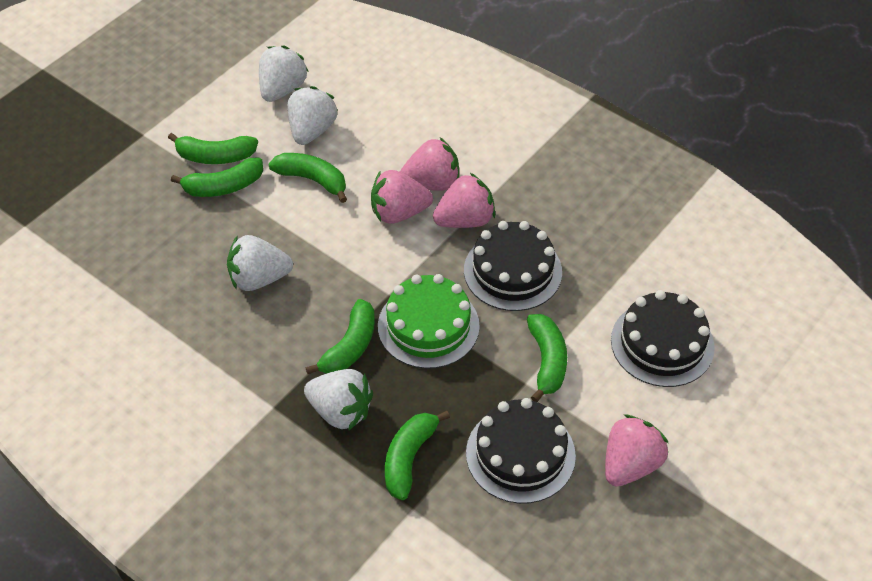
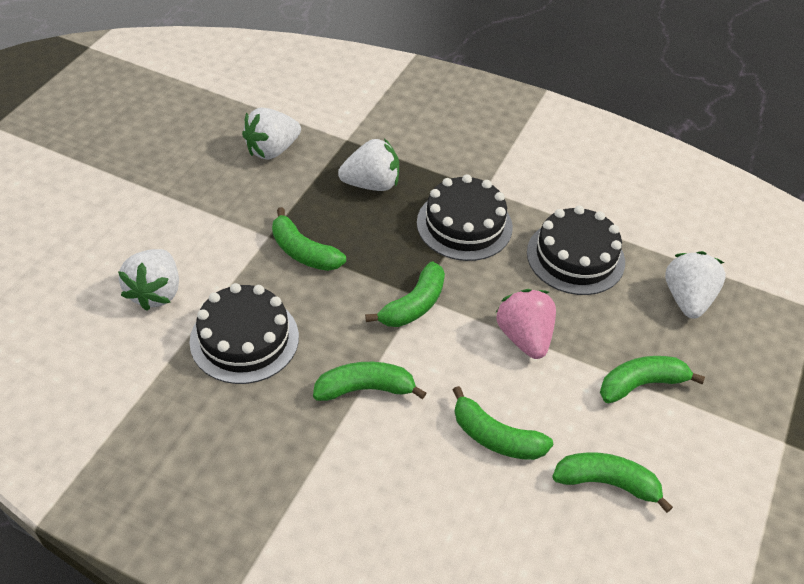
green cake: 1 -> 0
pink strawberry: 4 -> 1

